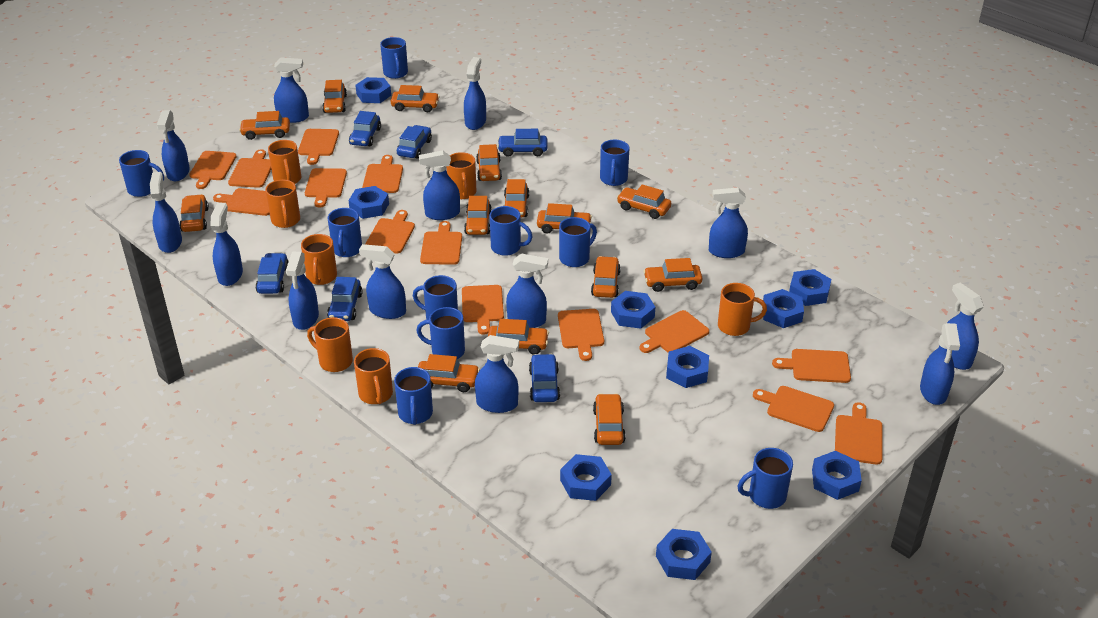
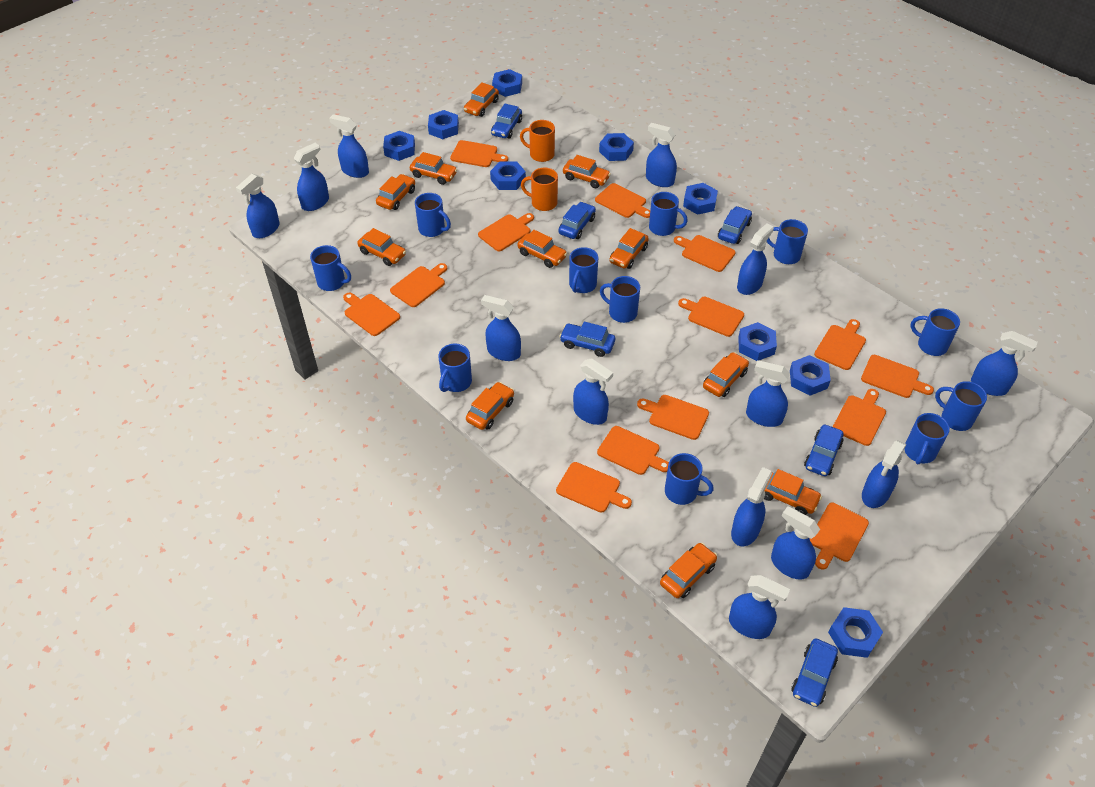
blue mug: 10 -> 11
orange car: 14 -> 11
orange mug: 7 -> 2

